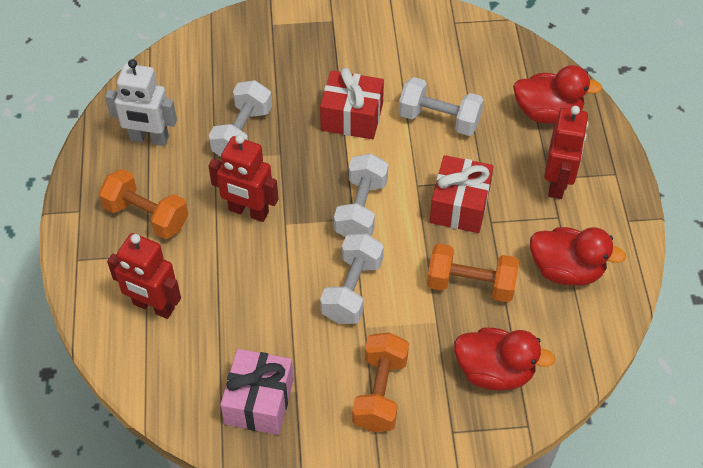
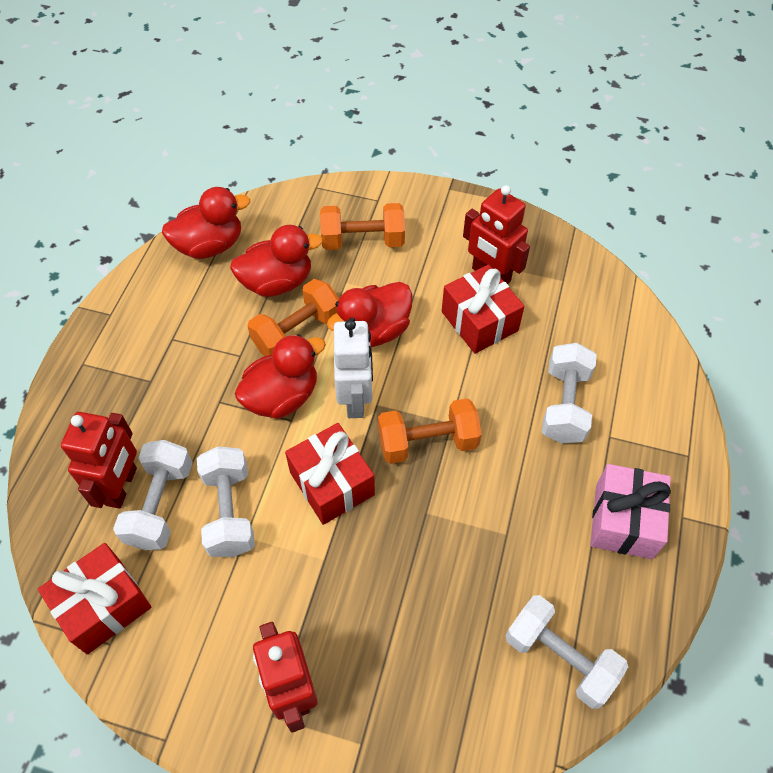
red duck: 3 -> 4
red gift: 2 -> 3

